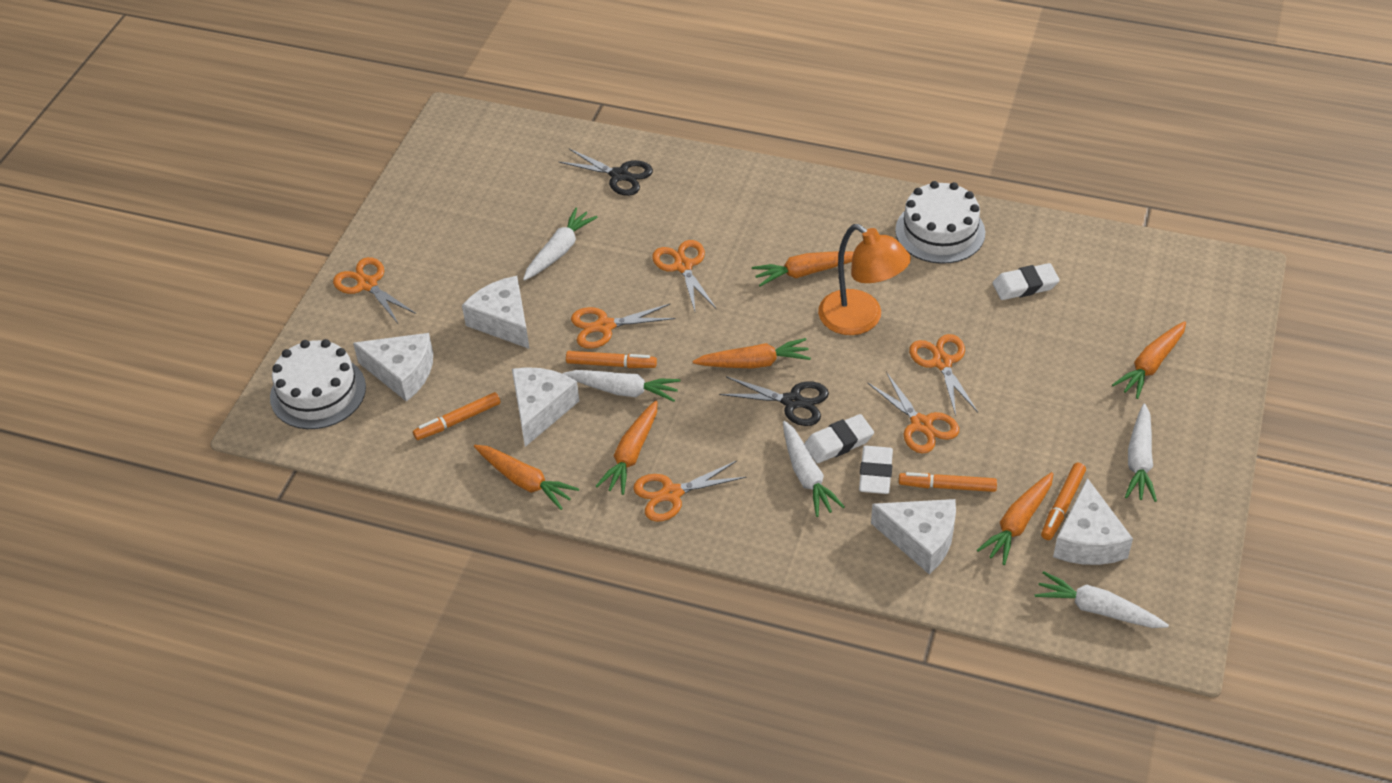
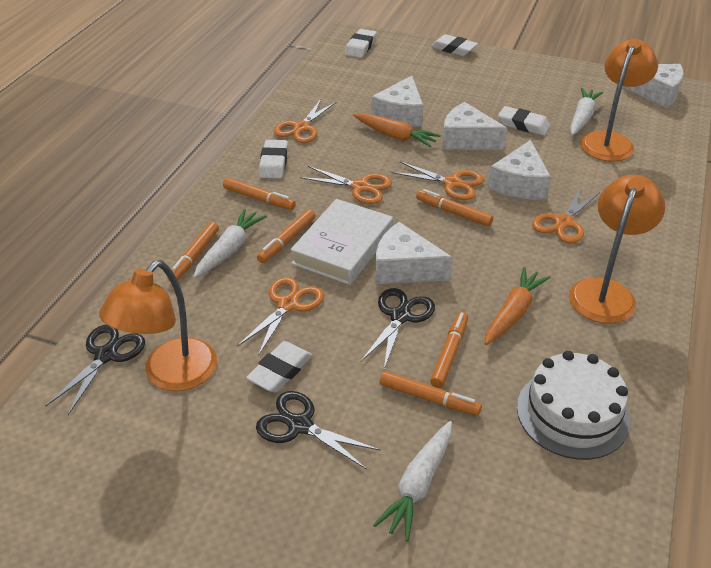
black scissors: 2 -> 3
orange carrot: 6 -> 2
orange lamp: 1 -> 3
orange marker: 4 -> 6
orange scissors: 6 -> 5
white book: 0 -> 1
white cake: 2 -> 1
white carrot: 5 -> 3
white eraser: 3 -> 5

